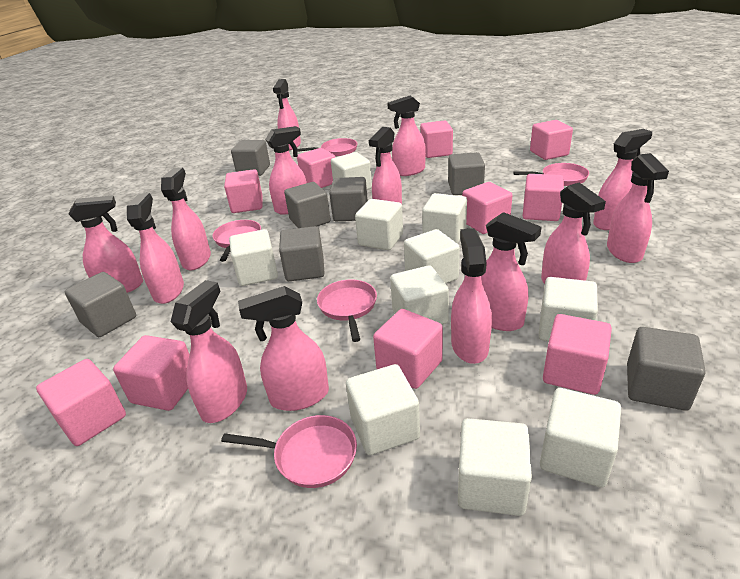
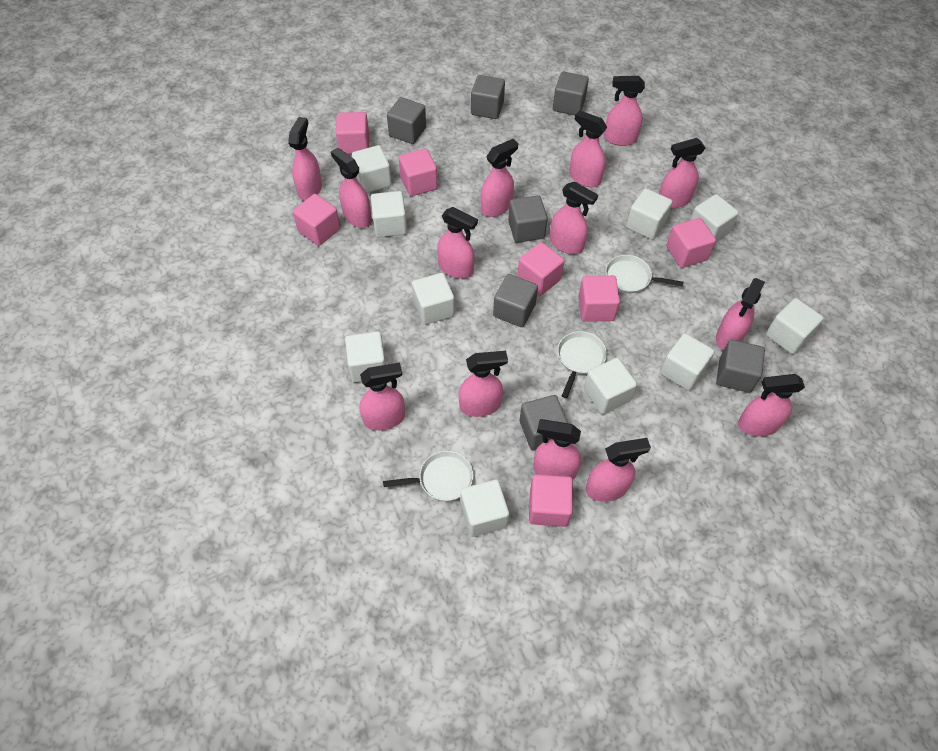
pink cube: 10 -> 7
pink pan: 5 -> 0
white pan: 0 -> 3

